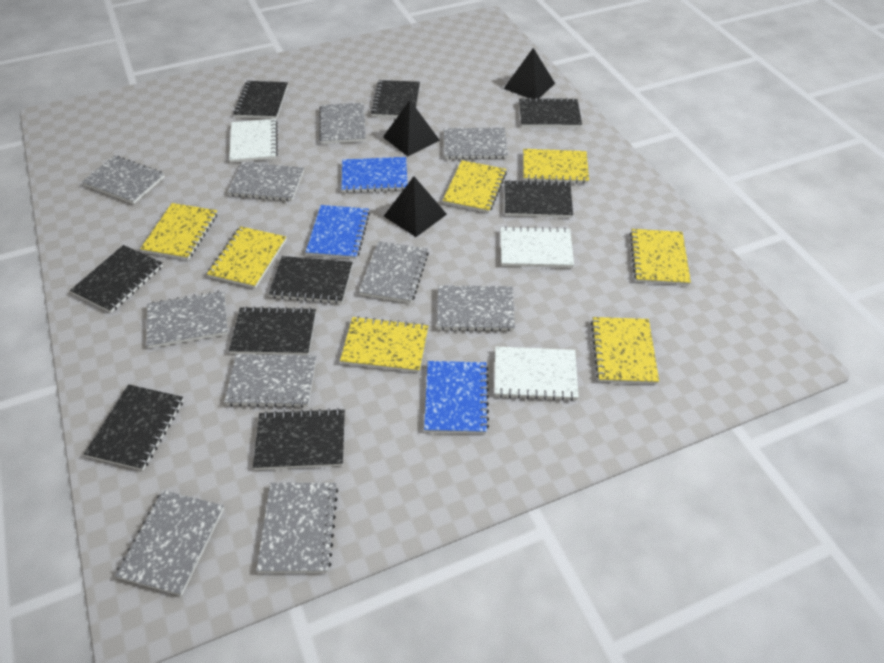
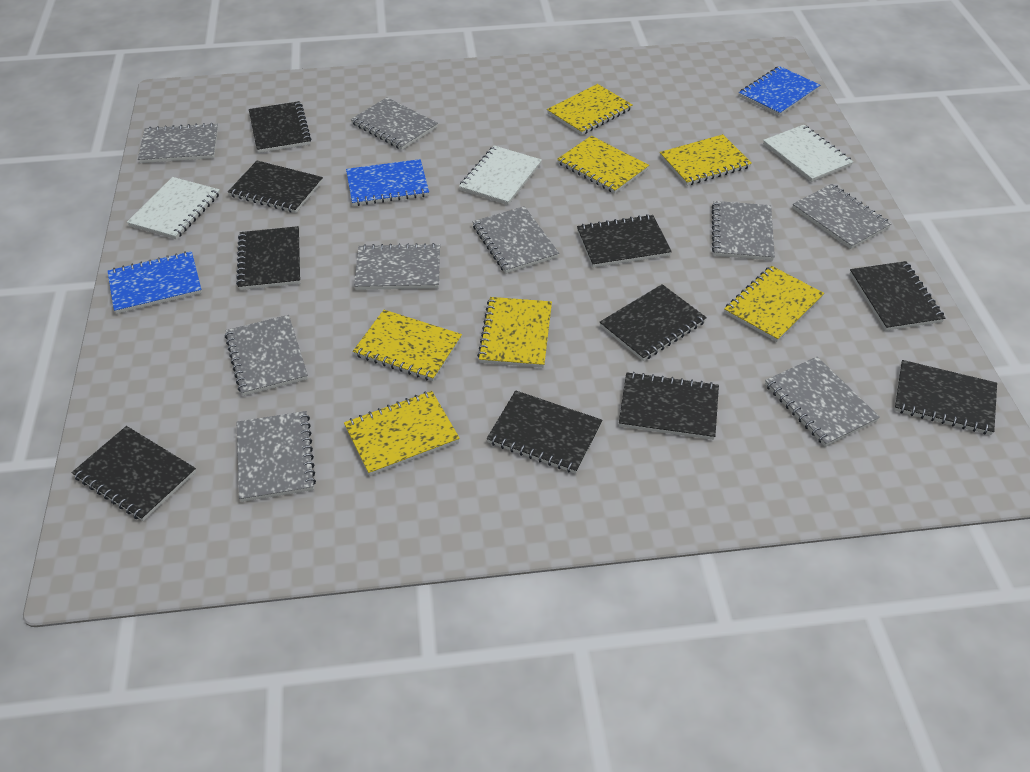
black notebook: 9 -> 10
black pyramid: 3 -> 0
grey notebook: 10 -> 9

